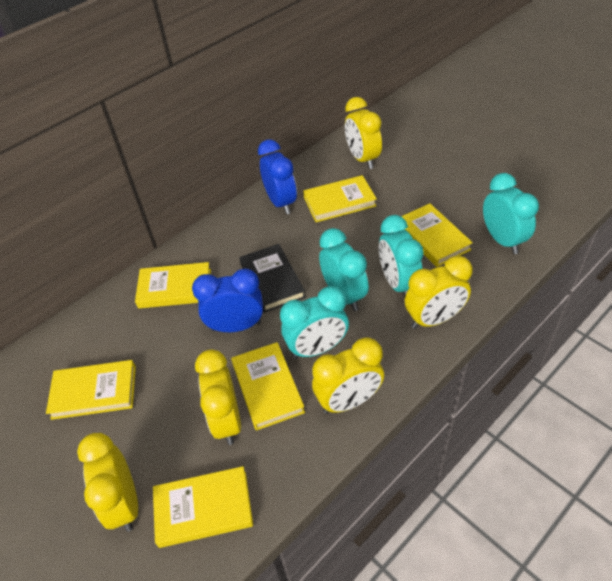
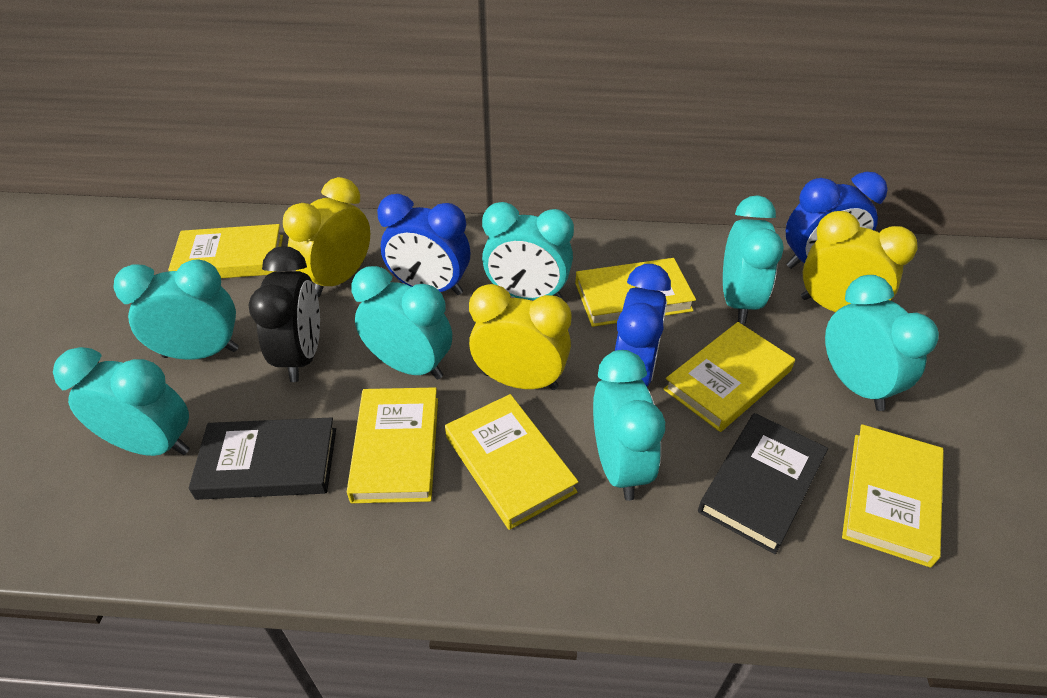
black book: 1 -> 2
black clock: 0 -> 1
blue clock: 2 -> 3
turquoise clock: 4 -> 7
yellow clock: 5 -> 3

